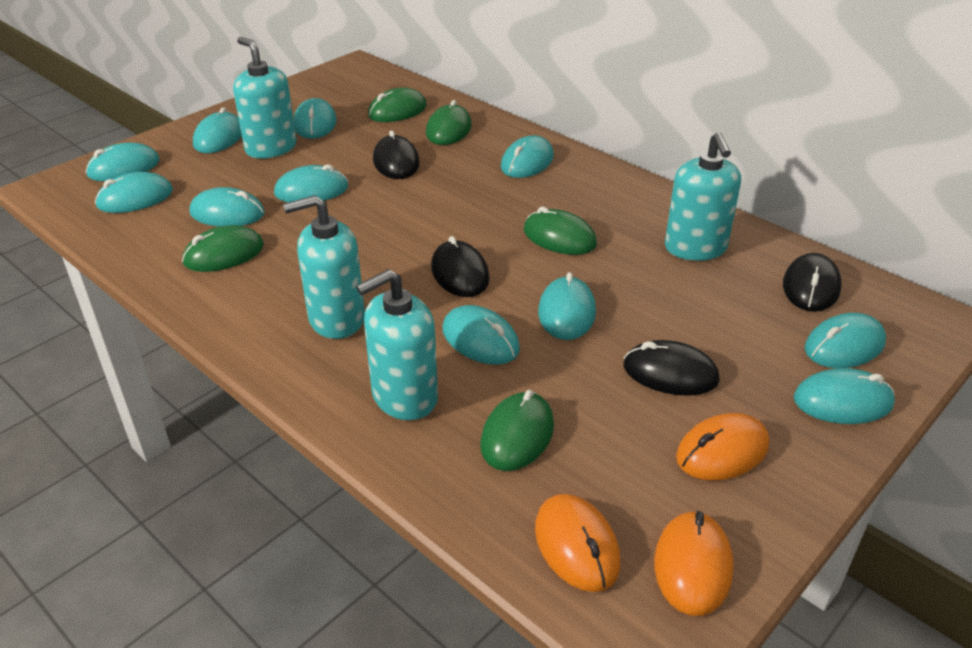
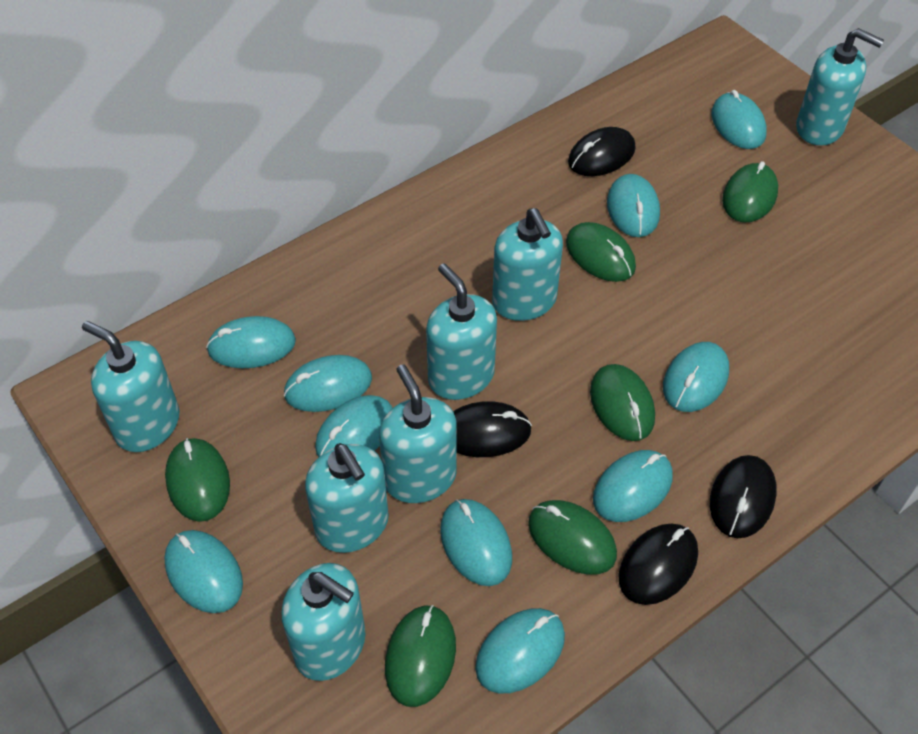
green mouse: 5 -> 6
orange mouse: 3 -> 0
turquoise mouse: 11 -> 10
turquoise soap dispenser: 4 -> 7

